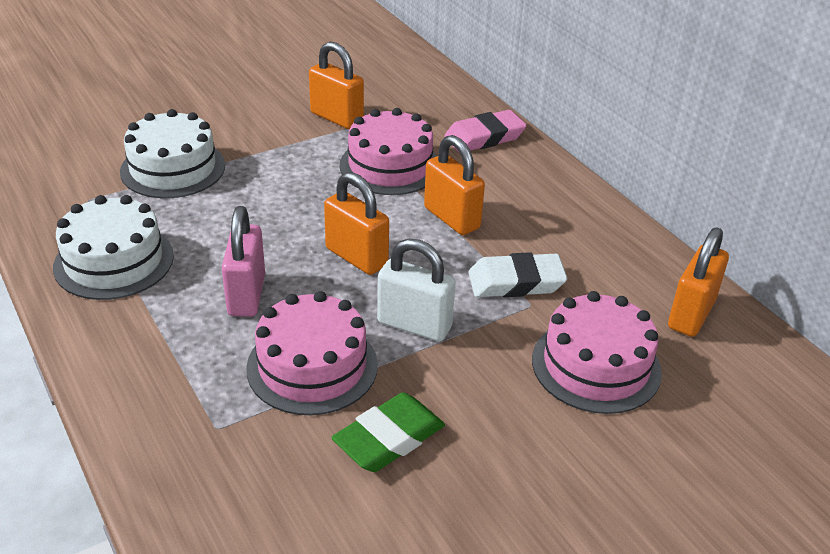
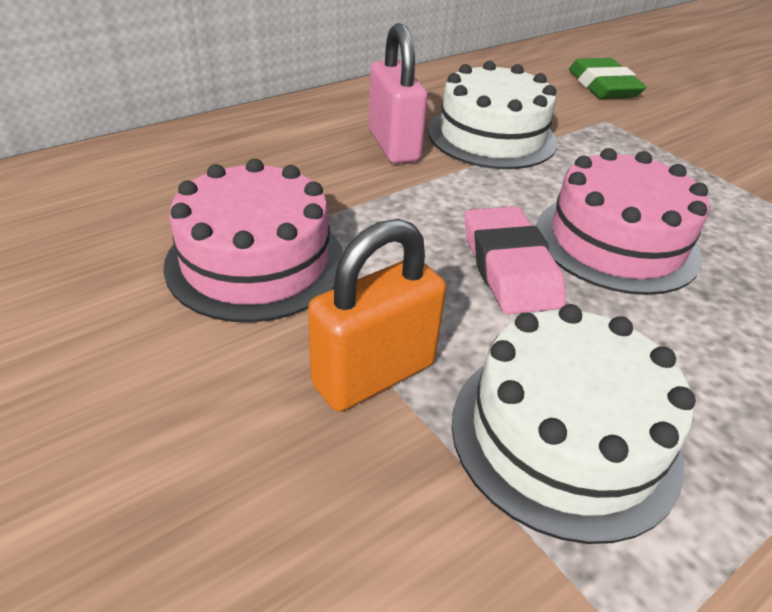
orange padlock: 4 -> 1
pink cake: 3 -> 2
white eraser: 1 -> 0
white padlock: 1 -> 0

